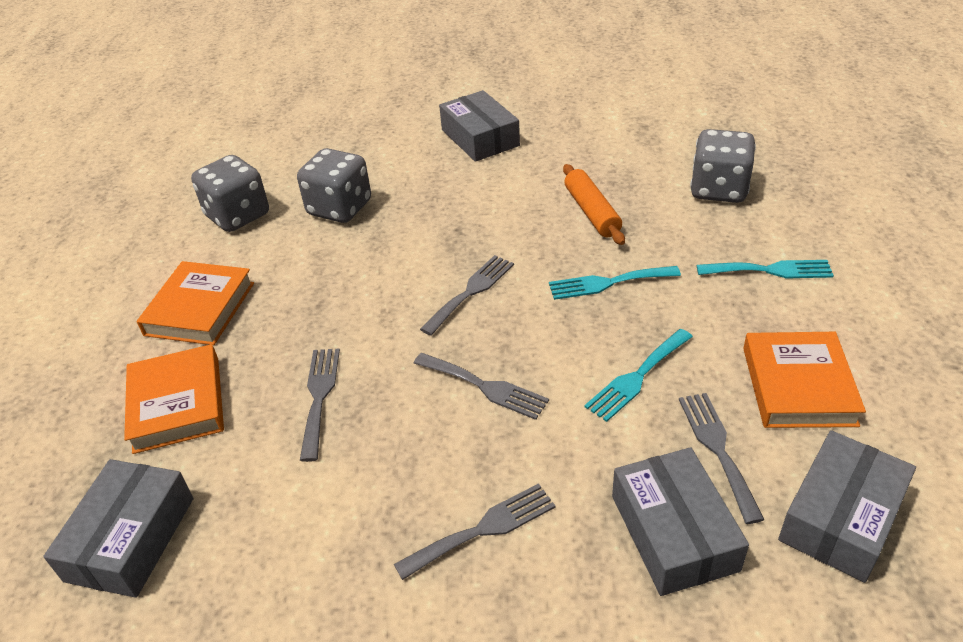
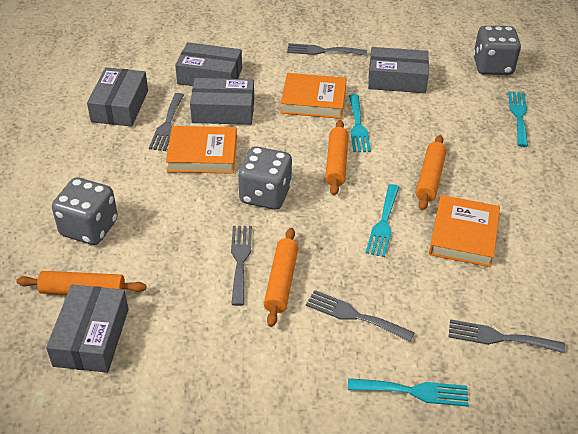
grey box: 4 -> 5
orange rolling pin: 1 -> 4
turquoise fork: 3 -> 4

